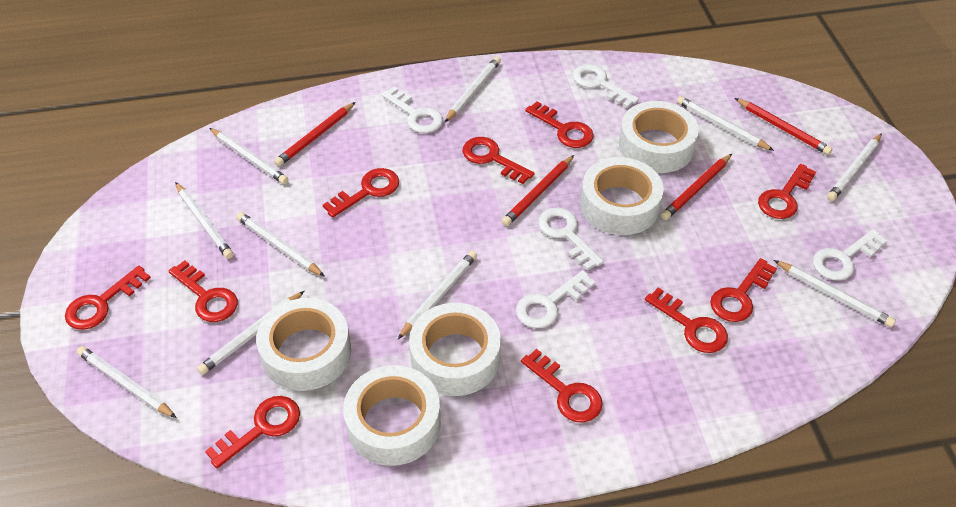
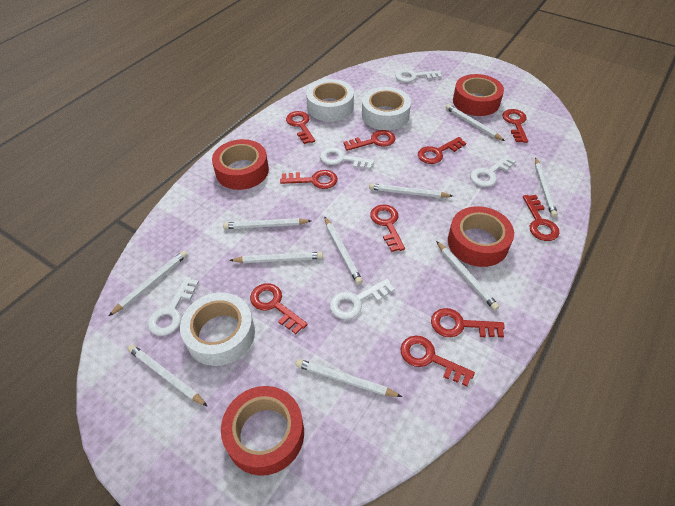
red pencil: 4 -> 0
red tape: 0 -> 4
white tape: 5 -> 3

